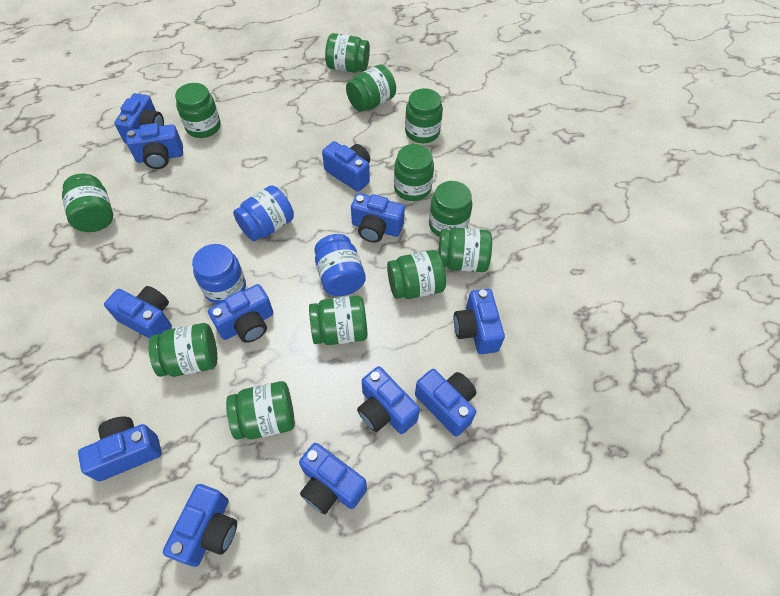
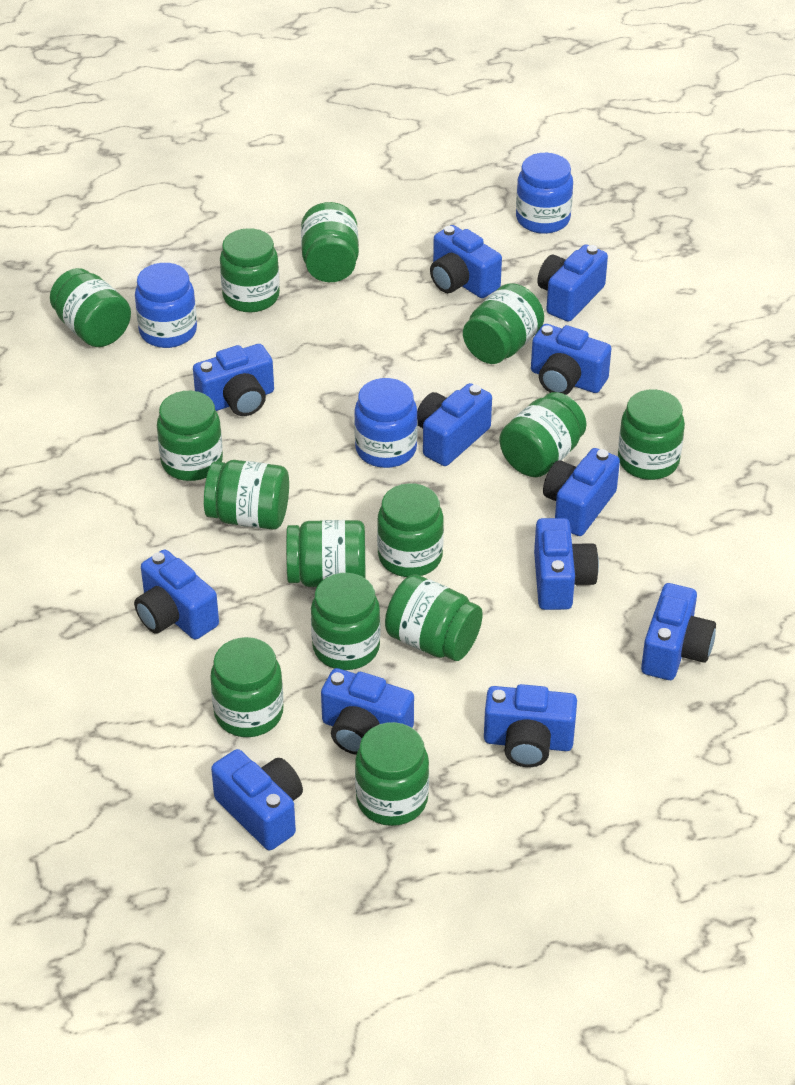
green jar: 12 -> 14

